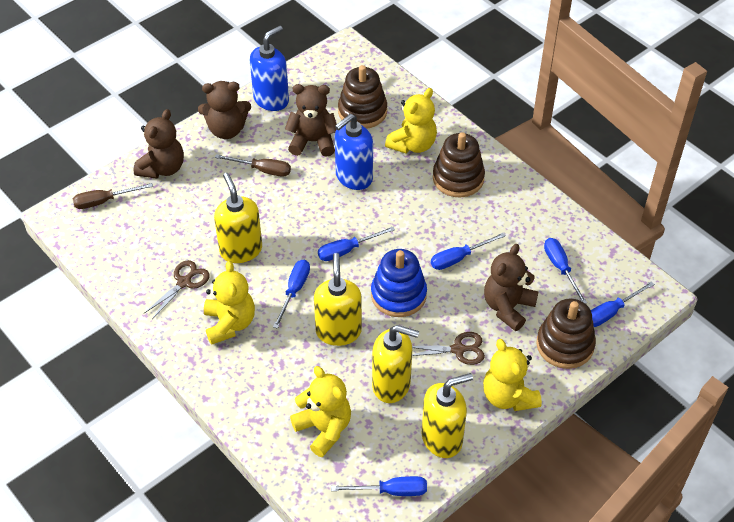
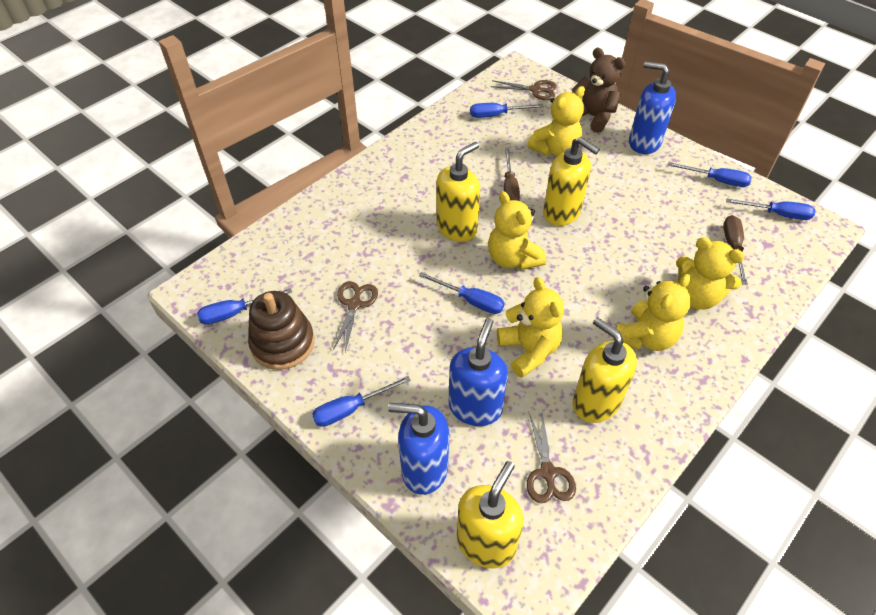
blue soap dispenser: 2 -> 3
blue stacking toy: 1 -> 0
brown scissors: 2 -> 3
brown stacking toy: 3 -> 1
brown teddy bear: 4 -> 1
yellow teddy bear: 4 -> 5

